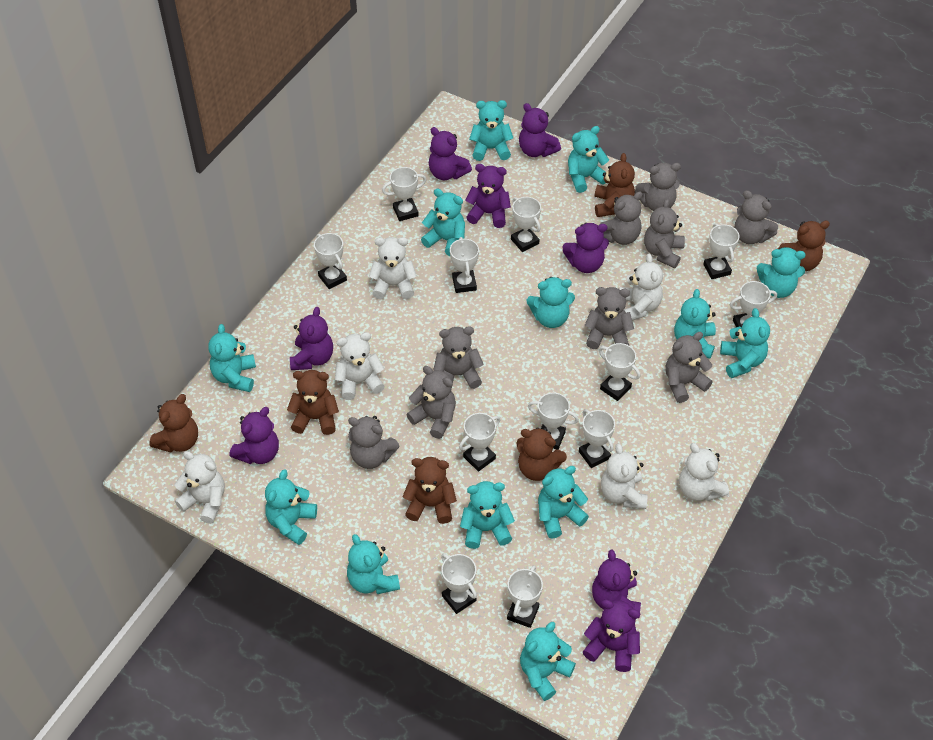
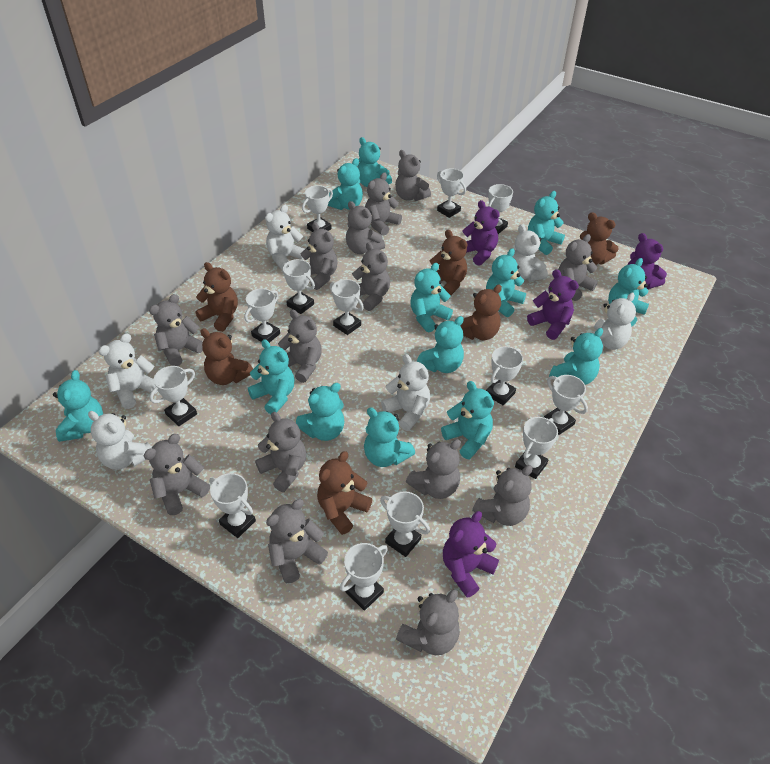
grey teddy bear: 9 -> 14
purple teddy bear: 8 -> 4
white trophy: 12 -> 13

